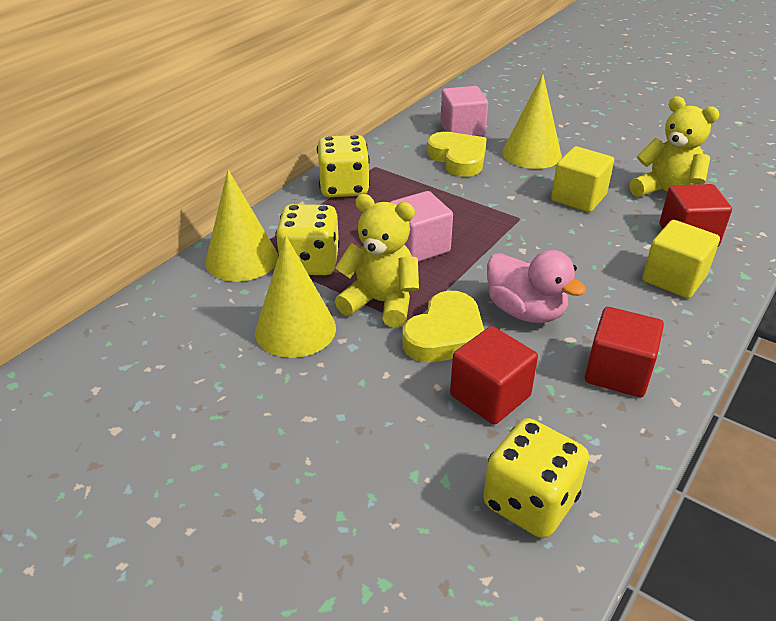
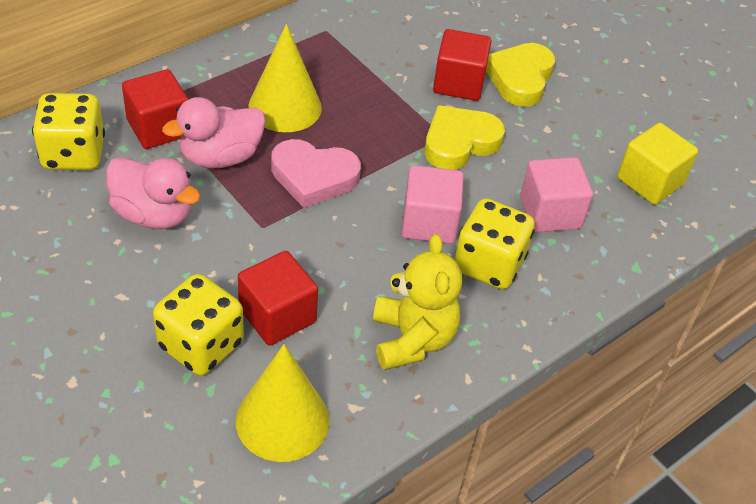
pink duck: 1 -> 2
pink heart: 0 -> 1
yellow cone: 3 -> 2
yellow cube: 2 -> 1
yellow teddy bear: 2 -> 1

